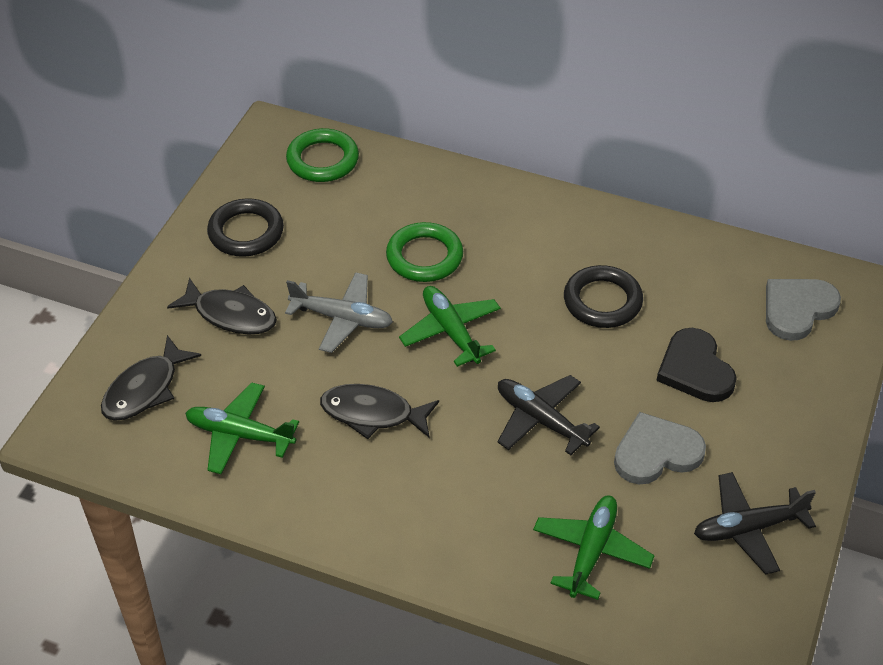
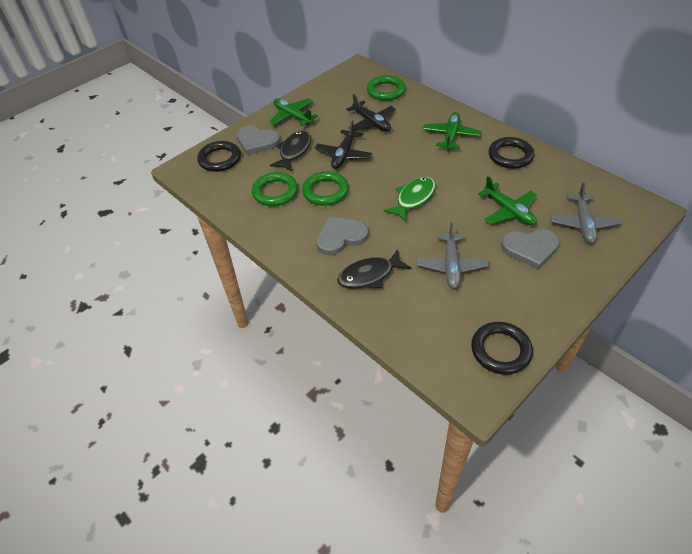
black fish: 3 -> 2
black heart: 1 -> 0
black ring: 2 -> 3
green fish: 0 -> 1
green ring: 2 -> 3
grey heart: 2 -> 3
grey plane: 1 -> 2

